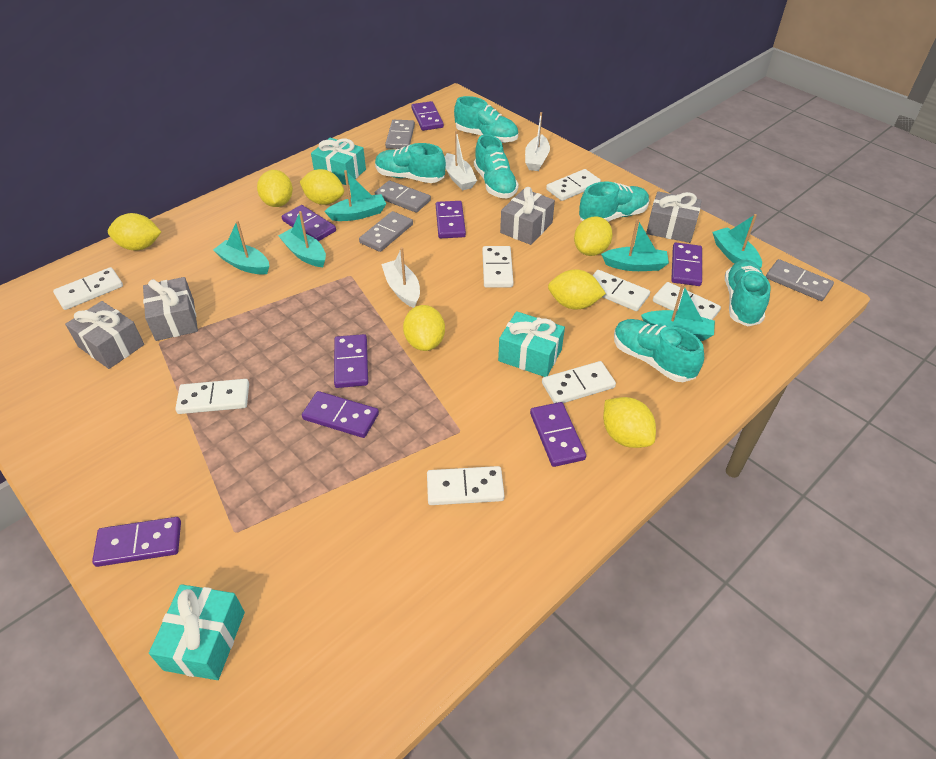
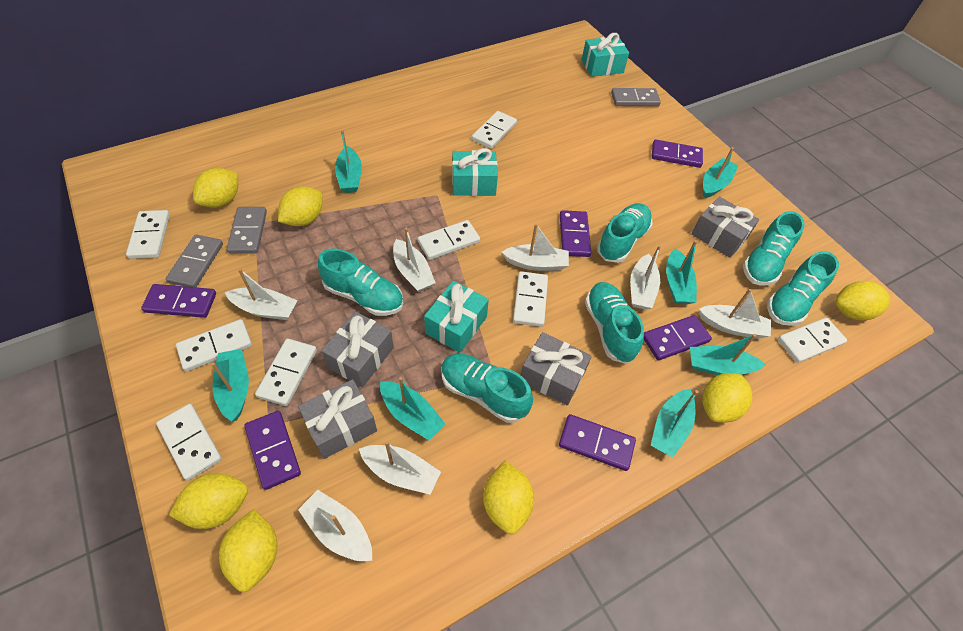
grey domino: 4 -> 3
purple domino: 8 -> 6
turquoise boat: 6 -> 7
white boat: 3 -> 7

